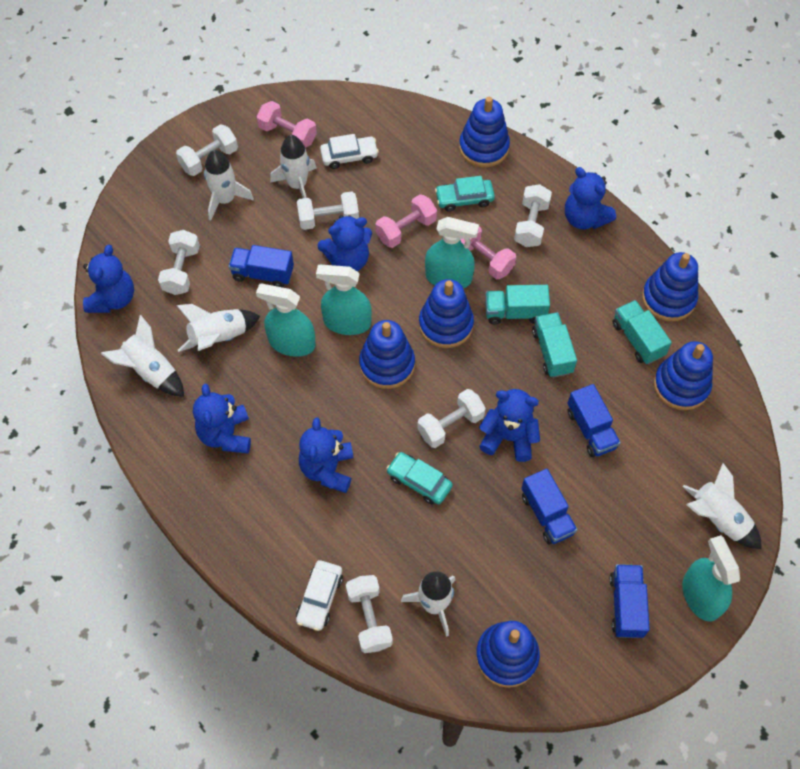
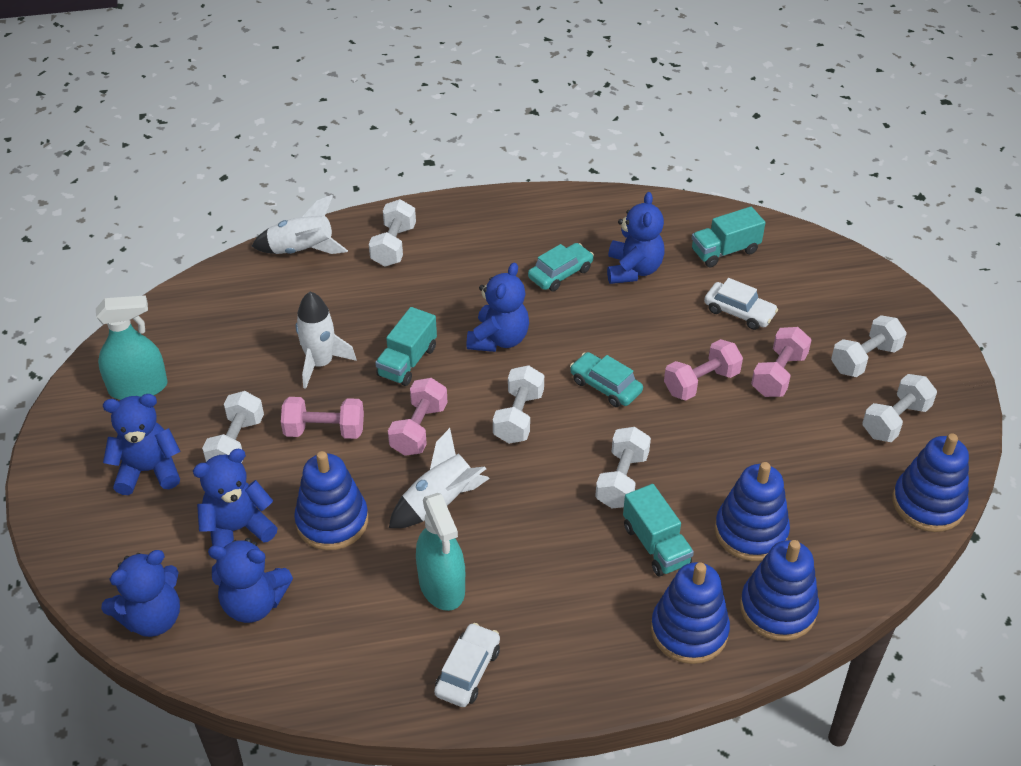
blue stacking toy: 6 -> 5
blue truck: 4 -> 0
pink dumbbell: 3 -> 4
turquoise spray bottle: 4 -> 2
white rocket: 6 -> 3

